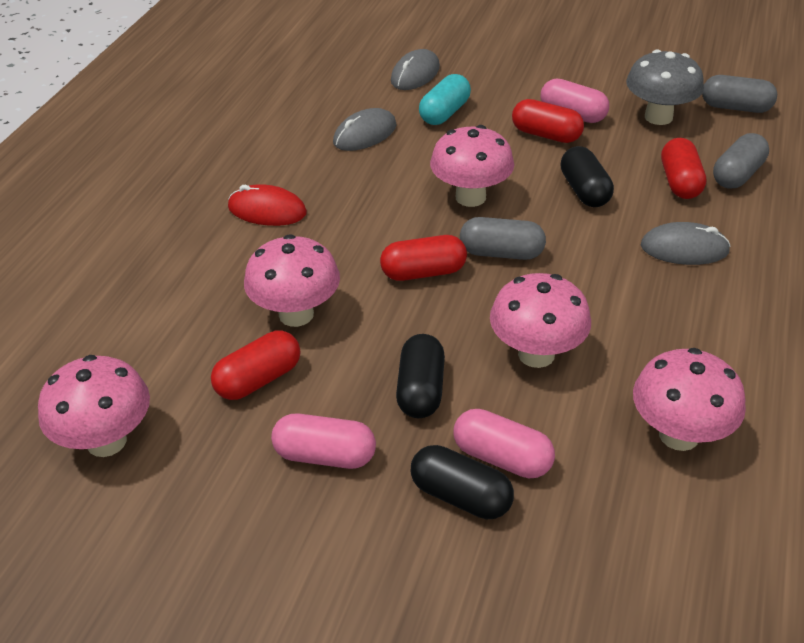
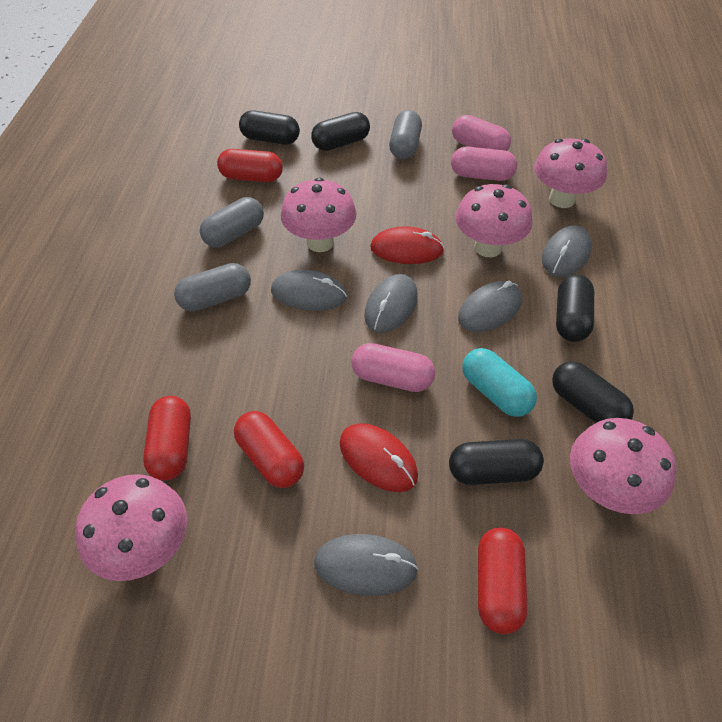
black capsule: 3 -> 5
grey mouse: 3 -> 5
grey mushroom: 1 -> 0
red mouse: 1 -> 2

